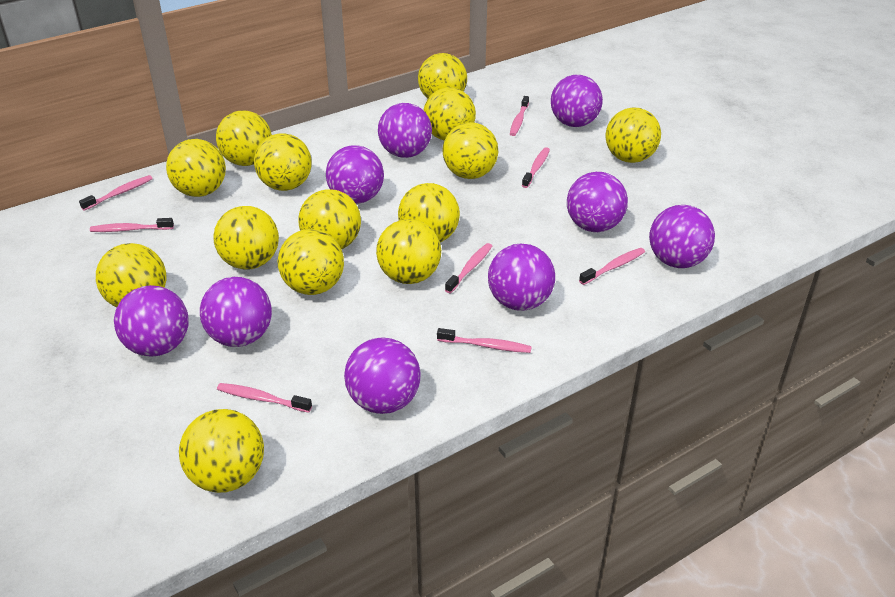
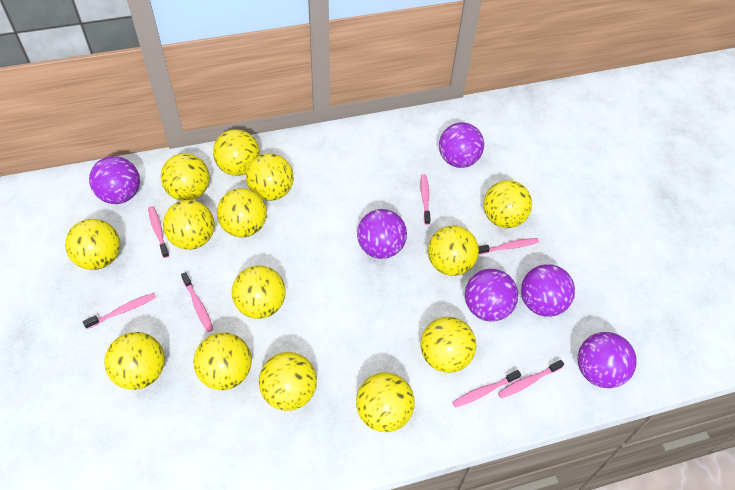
pink toothbrush: 8 -> 7
purple ball: 9 -> 6

